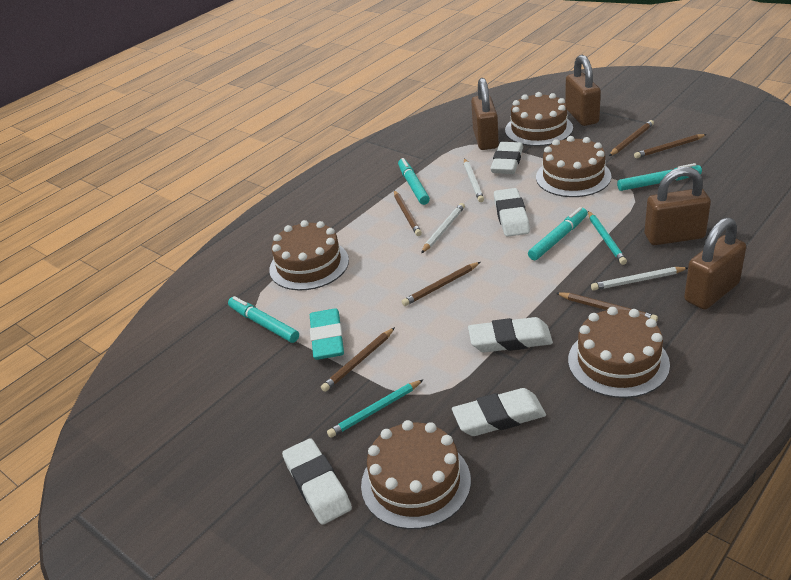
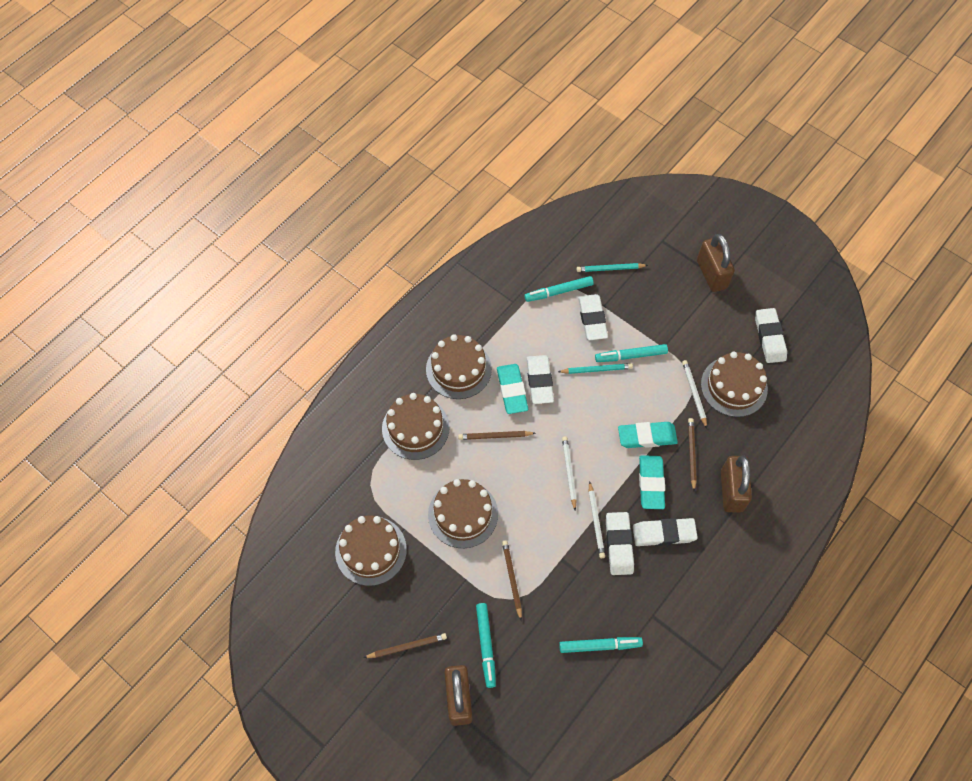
brown padlock: 4 -> 3
brown pencil: 6 -> 4
turquoise eraser: 1 -> 3

